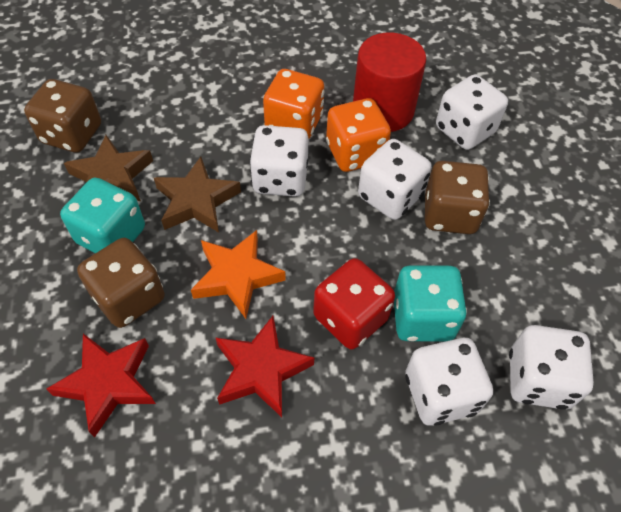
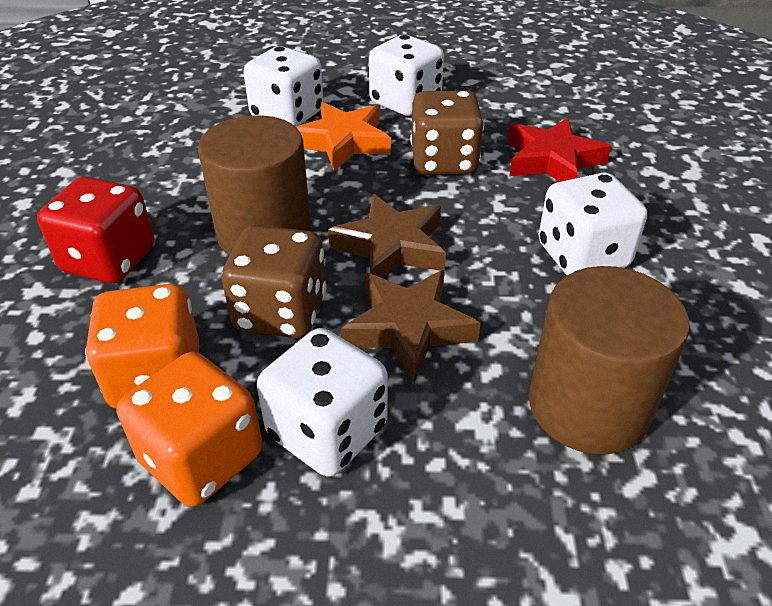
brown cylinder: 0 -> 2
brown dice: 3 -> 2
red cylinder: 1 -> 0
red star: 2 -> 1
turquoise dice: 2 -> 0
white dice: 5 -> 4

